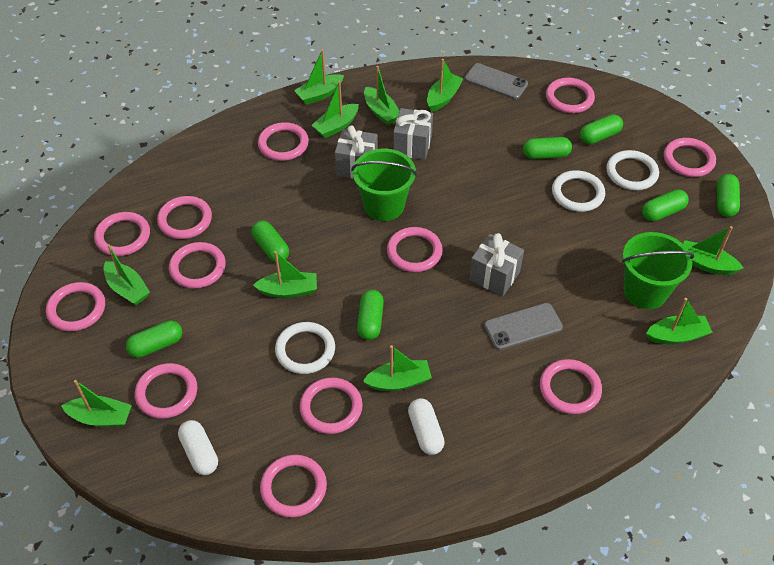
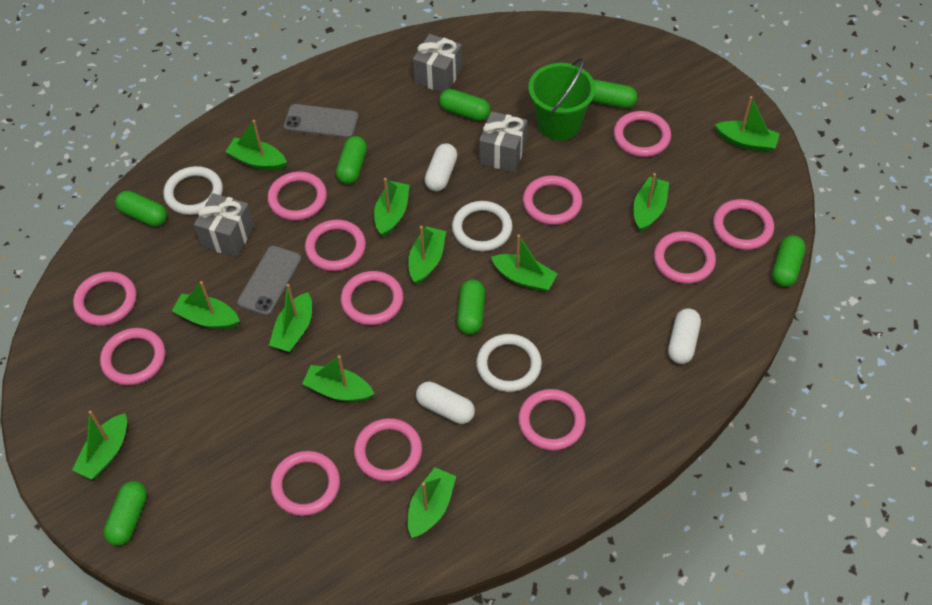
green boat: 10 -> 11
green bucket: 2 -> 1
white capsule: 2 -> 3

